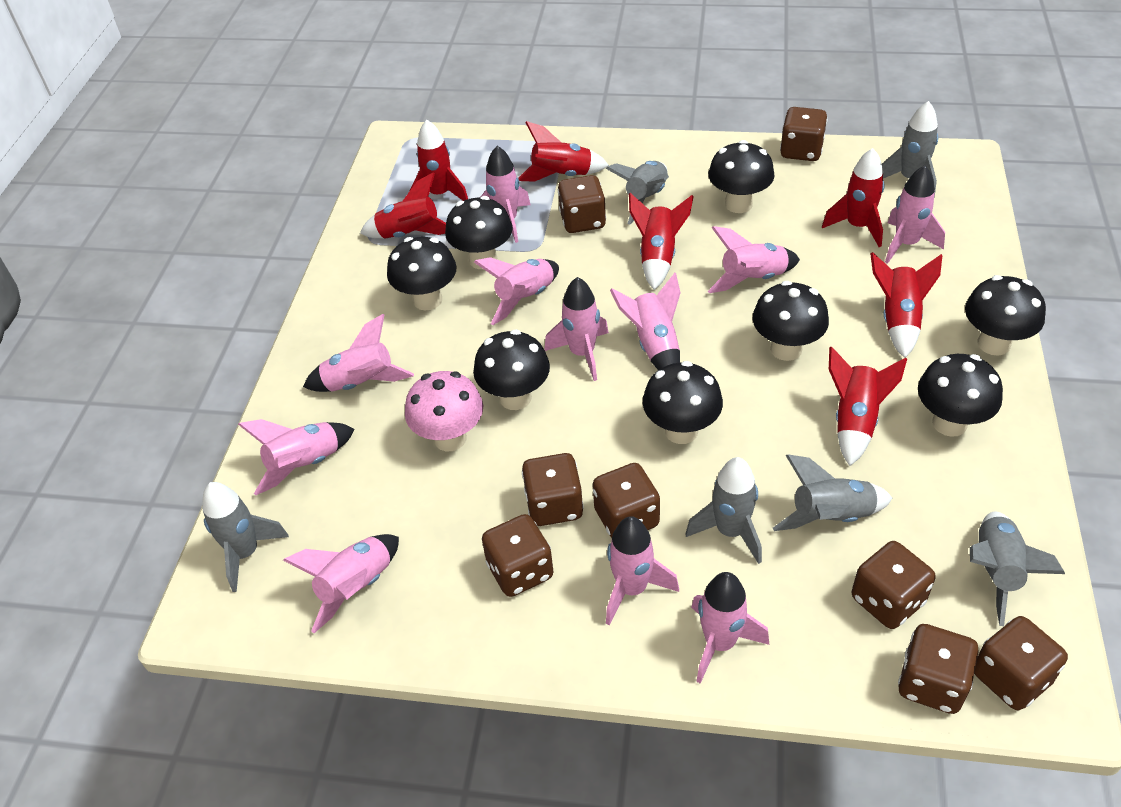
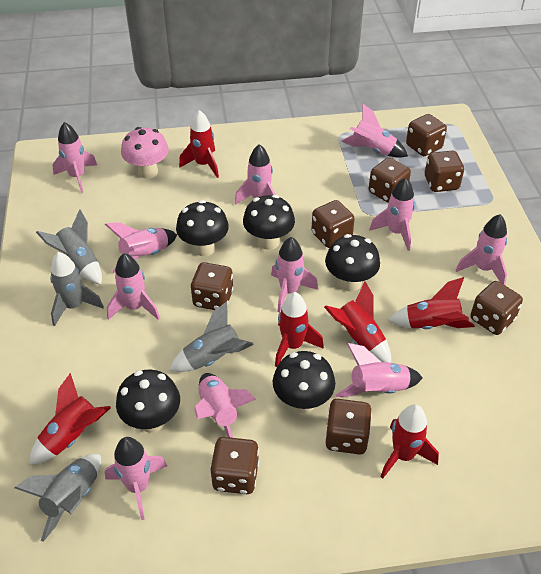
black mushroom: 8 -> 5
grey rocket: 6 -> 4
red rocket: 7 -> 6

